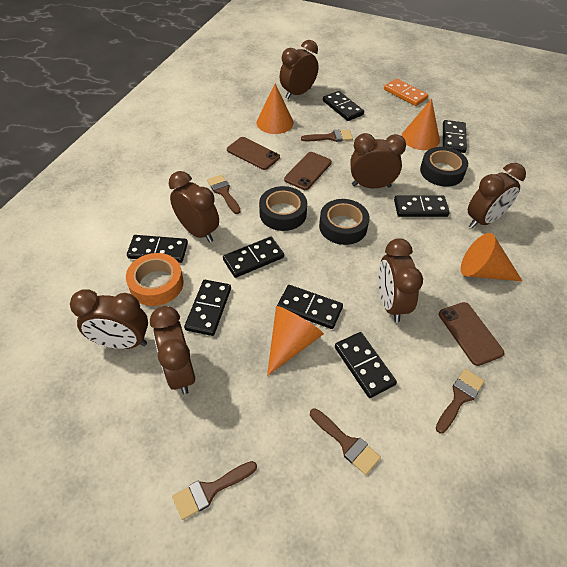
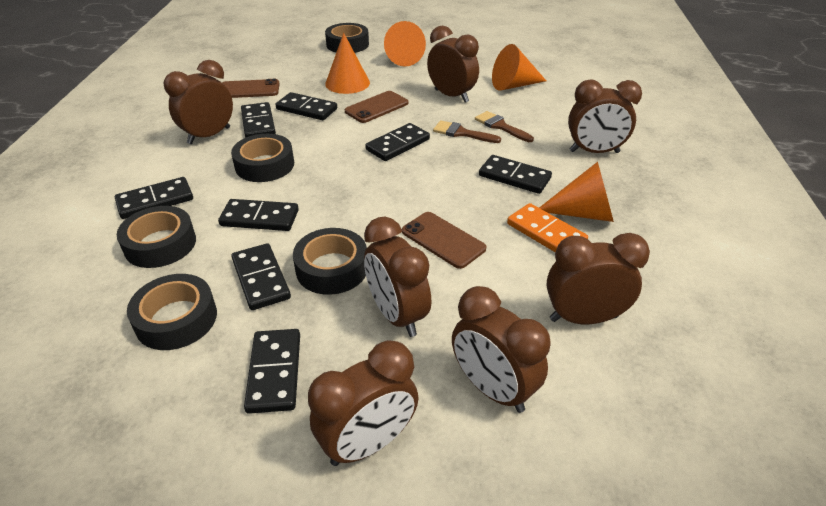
black tape: 3 -> 5
brown brush: 5 -> 2
orange tape: 1 -> 0

